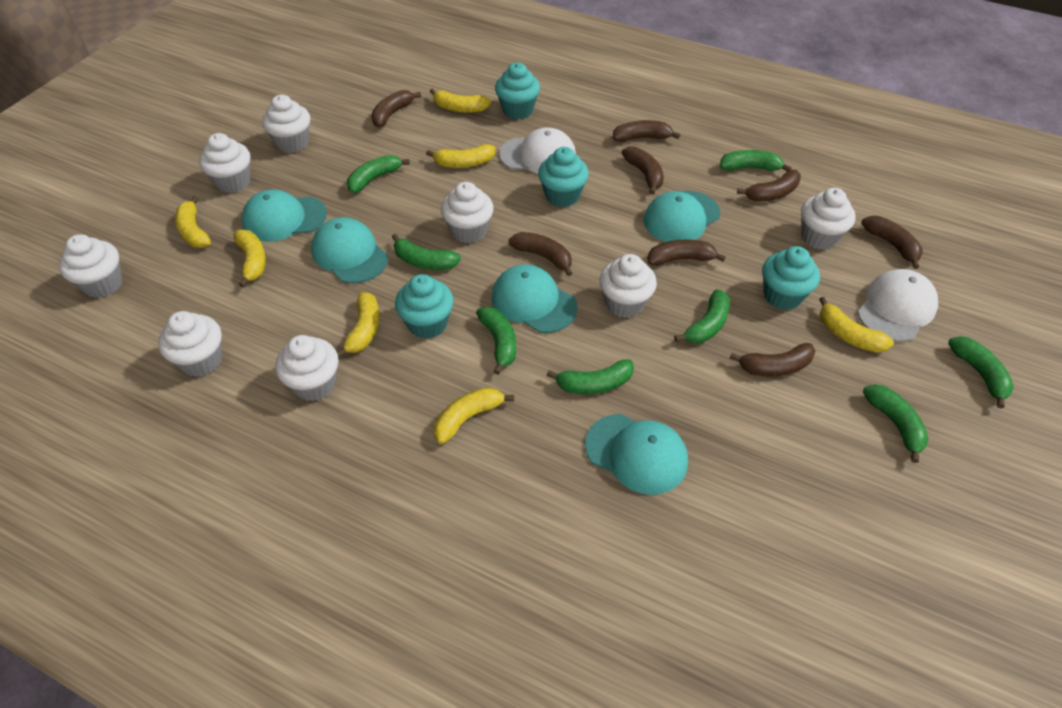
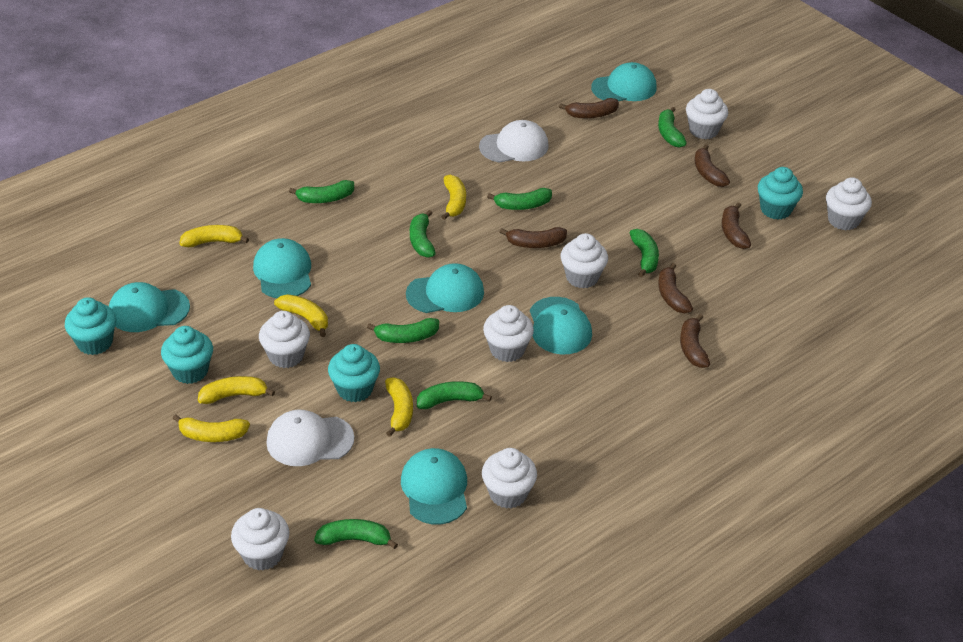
brown banana: 8 -> 6
turquoise cap: 5 -> 6
white cupcake: 8 -> 7
yellow banana: 7 -> 6

